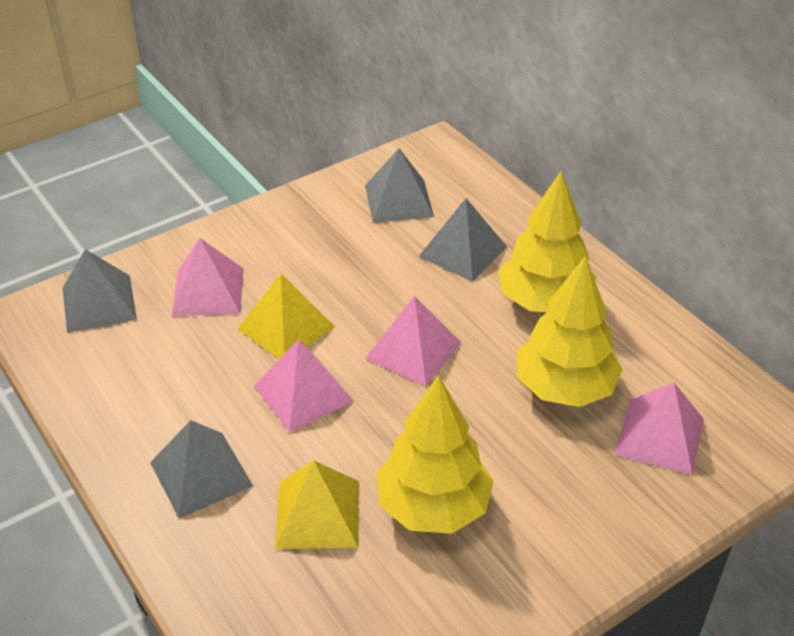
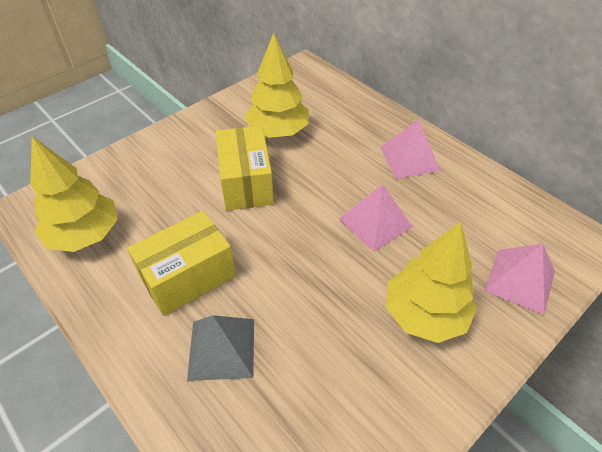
grey pyramid: 4 -> 1
pink pyramid: 4 -> 3
yellow box: 0 -> 2
yellow pyramid: 2 -> 0

